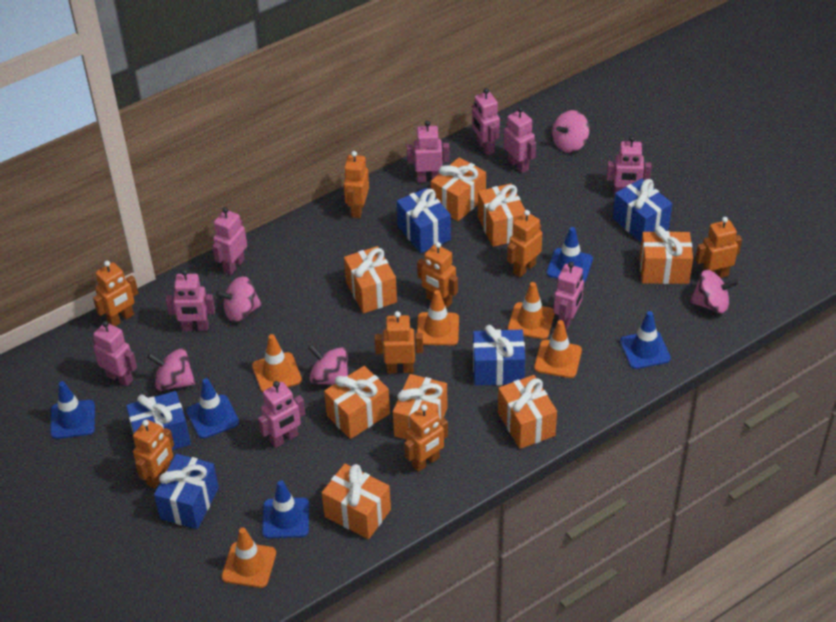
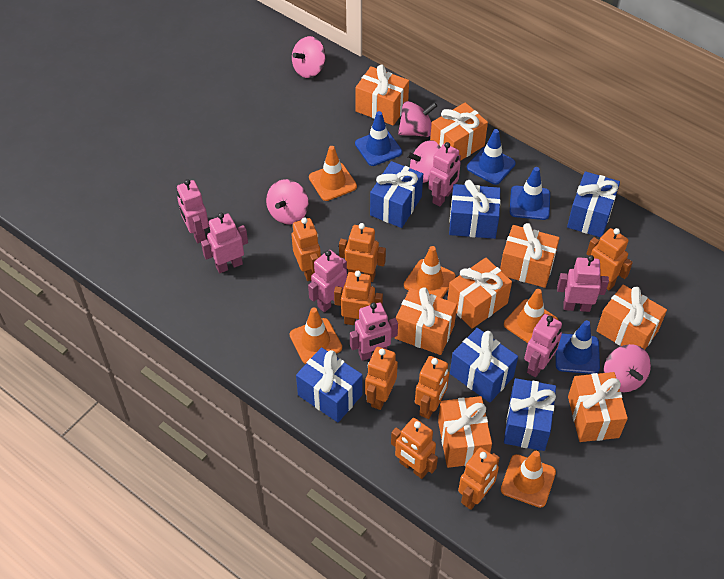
blue gift: 5 -> 6
blue traffic cone: 5 -> 4
pink robot: 9 -> 7

